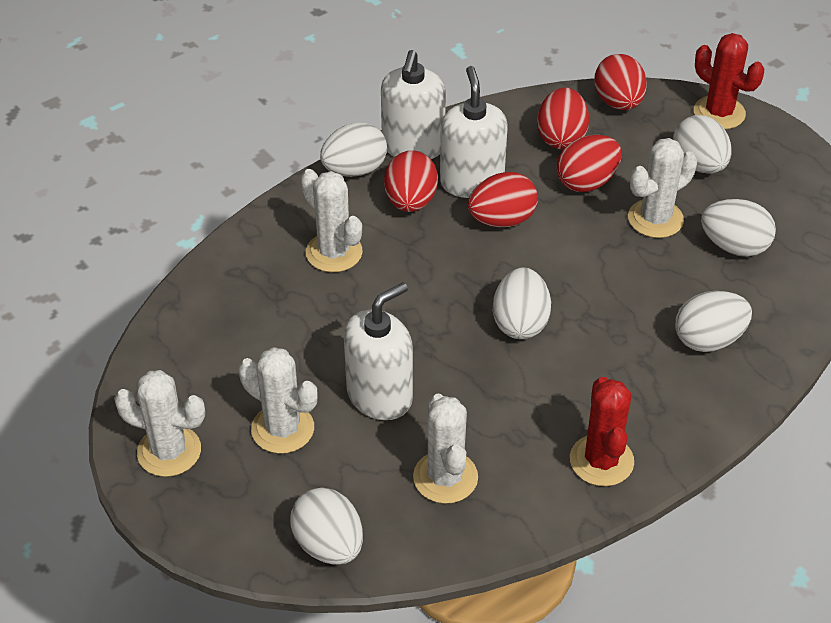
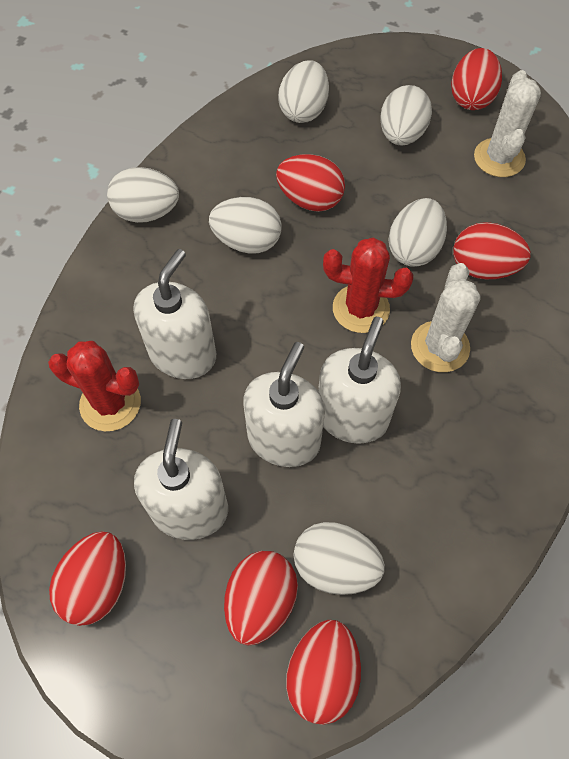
red egg: 5 -> 6
white cactus: 5 -> 2
white soap dispenser: 3 -> 4

